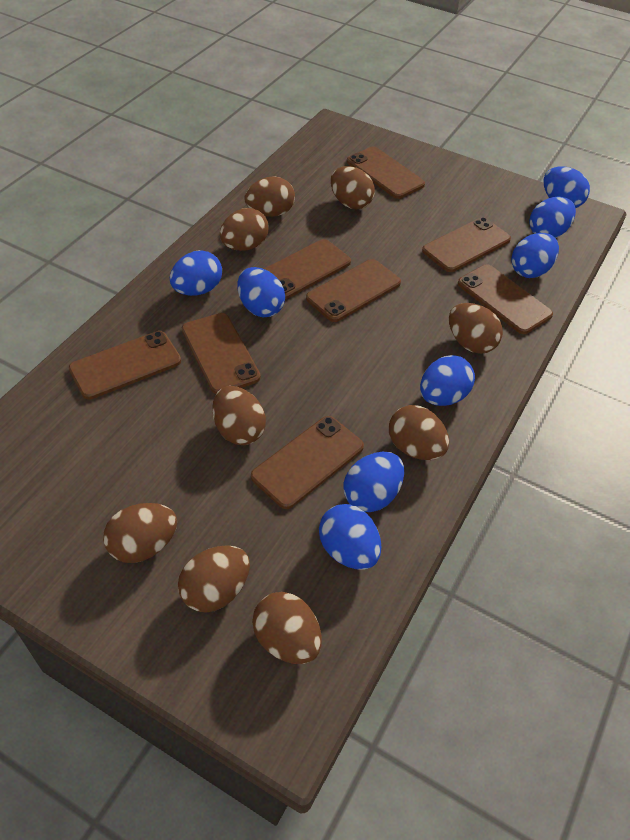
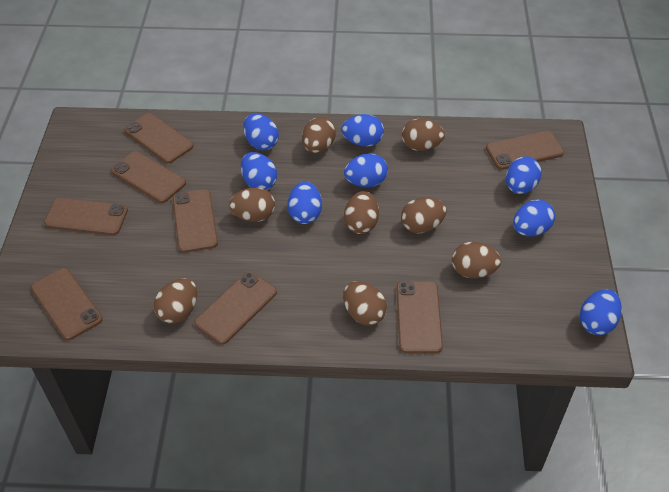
brown egg: 9 -> 8

